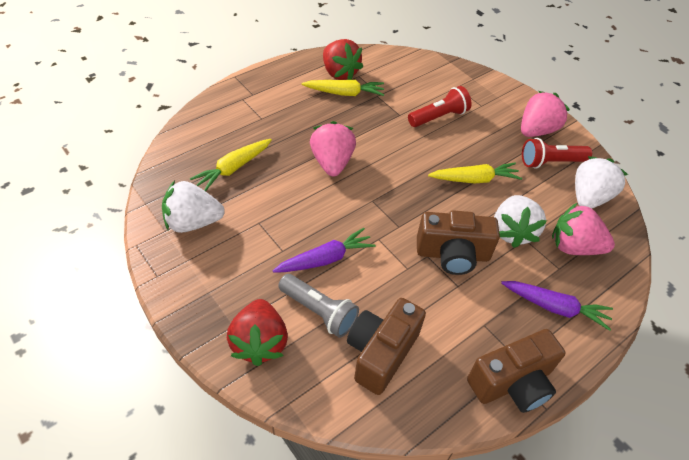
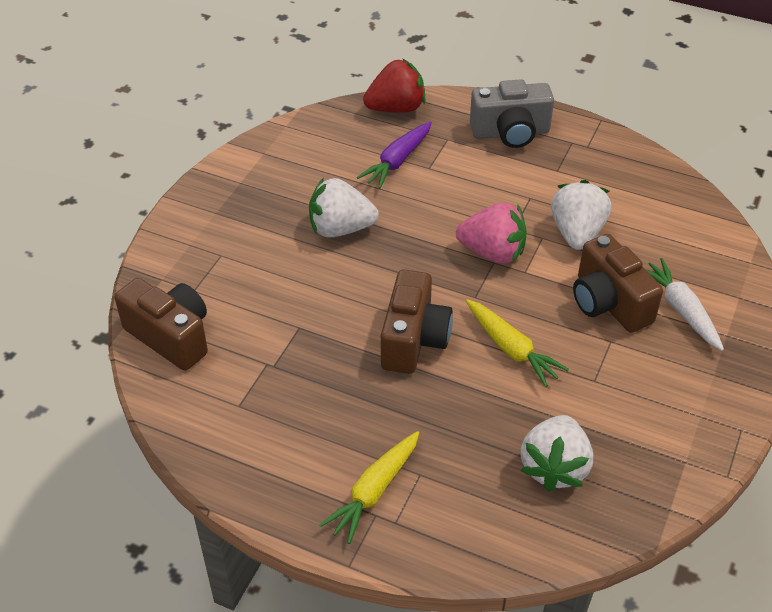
grey camera: 0 -> 1
grey flashlight: 1 -> 0
pink strawberry: 3 -> 1
purple carrot: 2 -> 1
red flashlight: 2 -> 0
red strawberry: 2 -> 1
white carrot: 0 -> 1
yellow carrot: 3 -> 2

